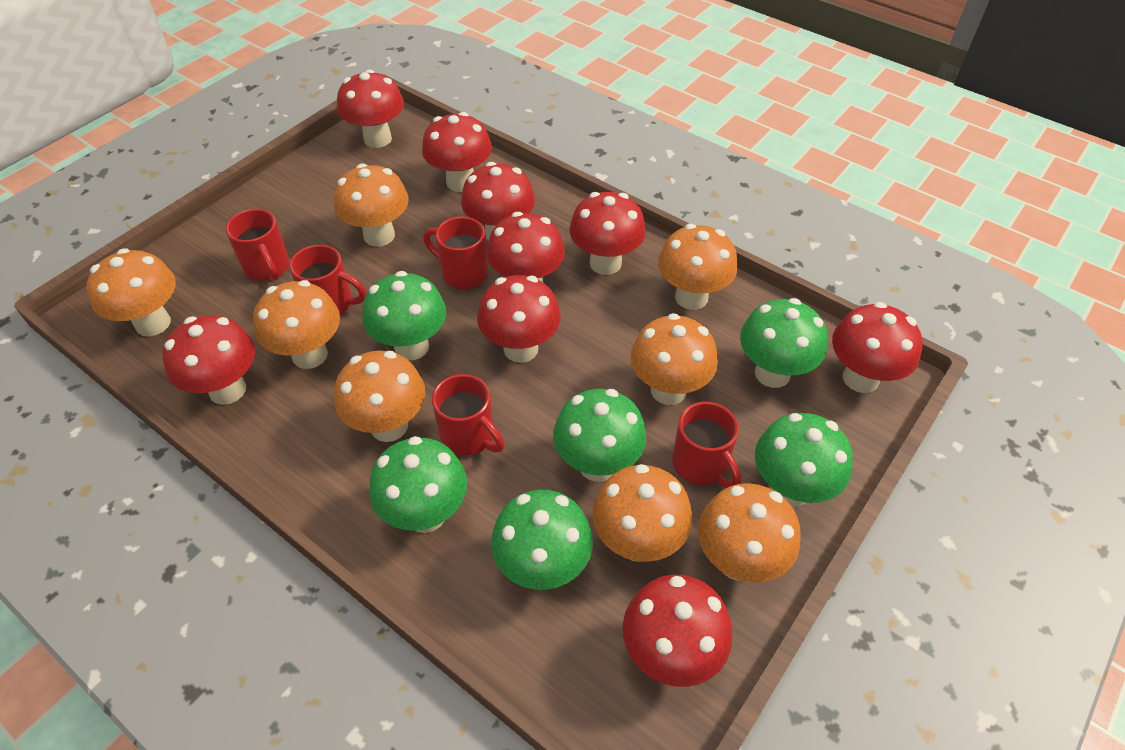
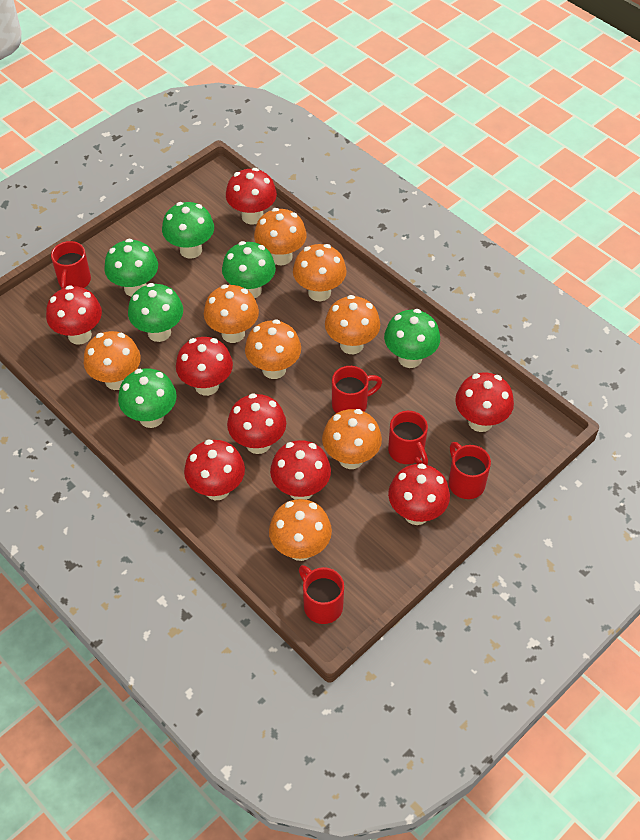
red mushroom: 9 -> 8

